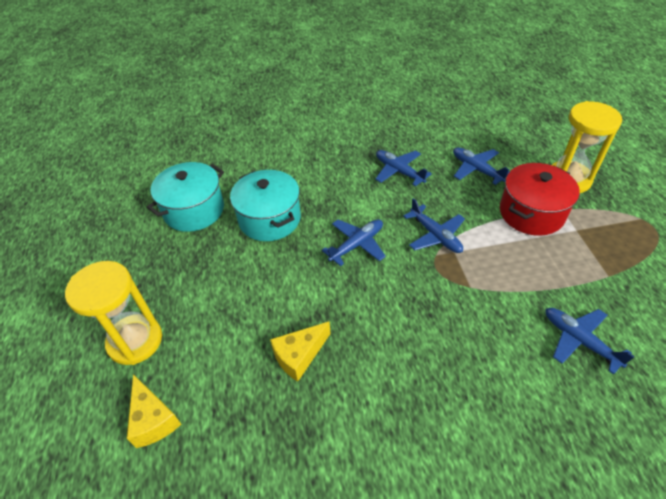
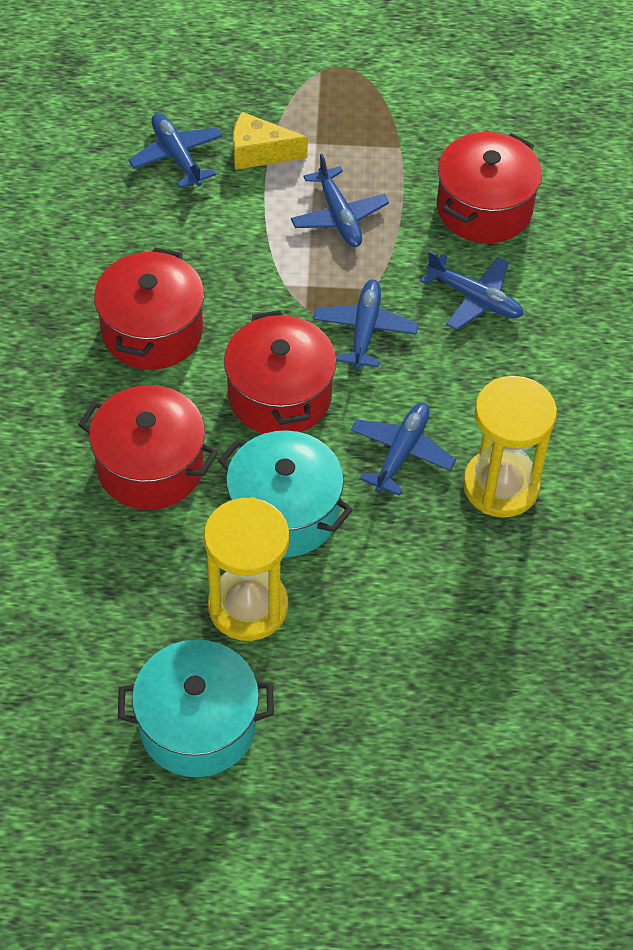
red pot: 1 -> 4
yellow cheese: 2 -> 1

